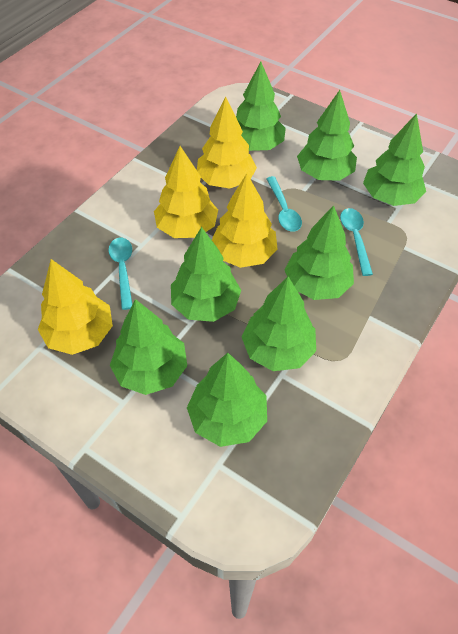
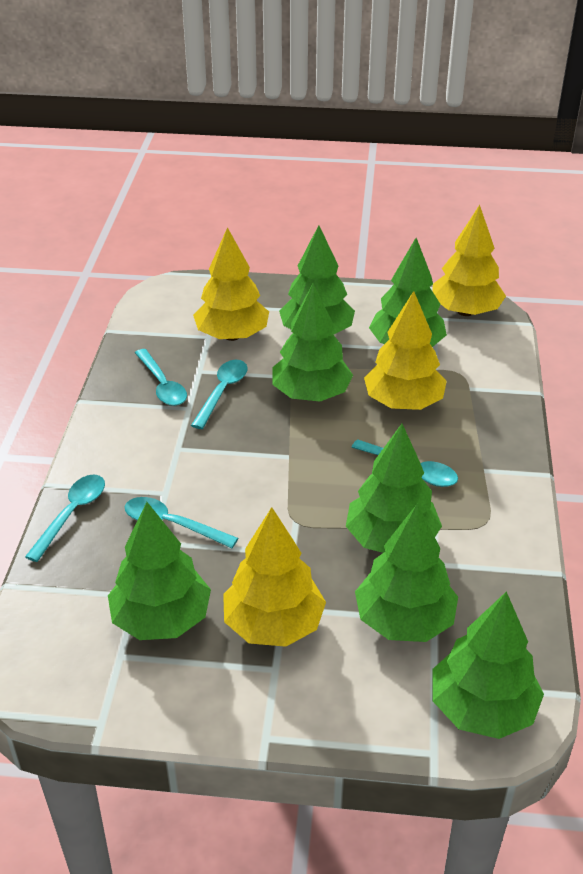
green tree: 8 -> 7
turquoise spoon: 3 -> 5

